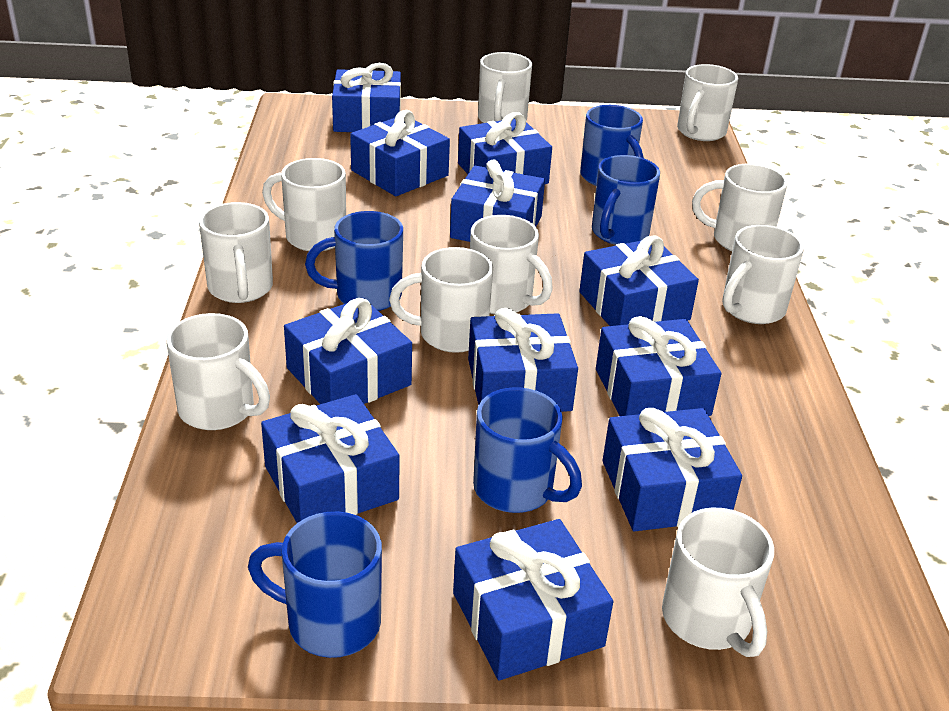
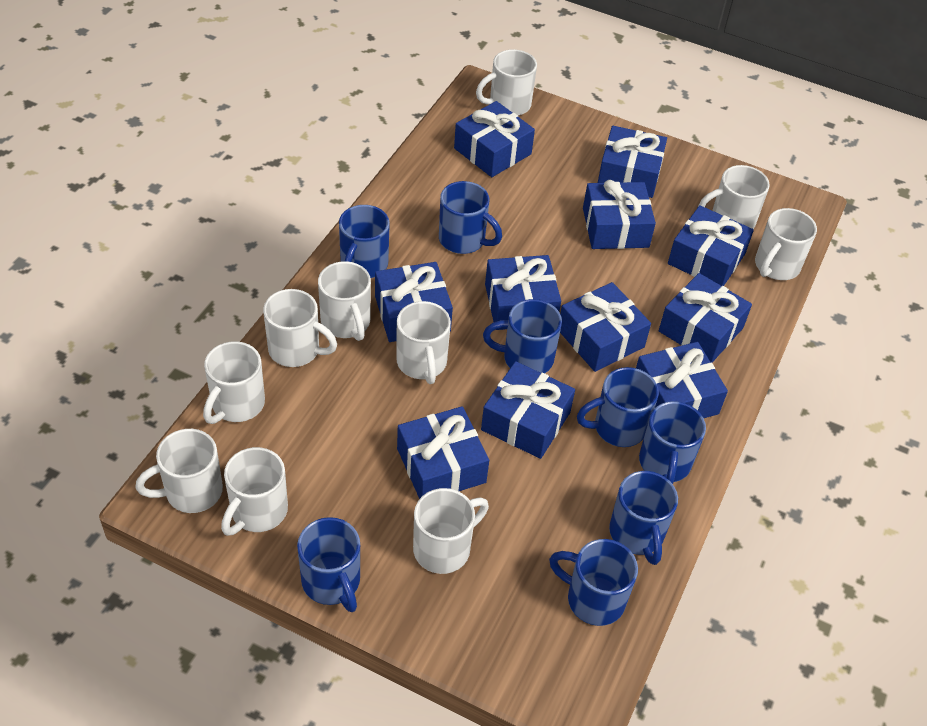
blue mug: 5 -> 8

